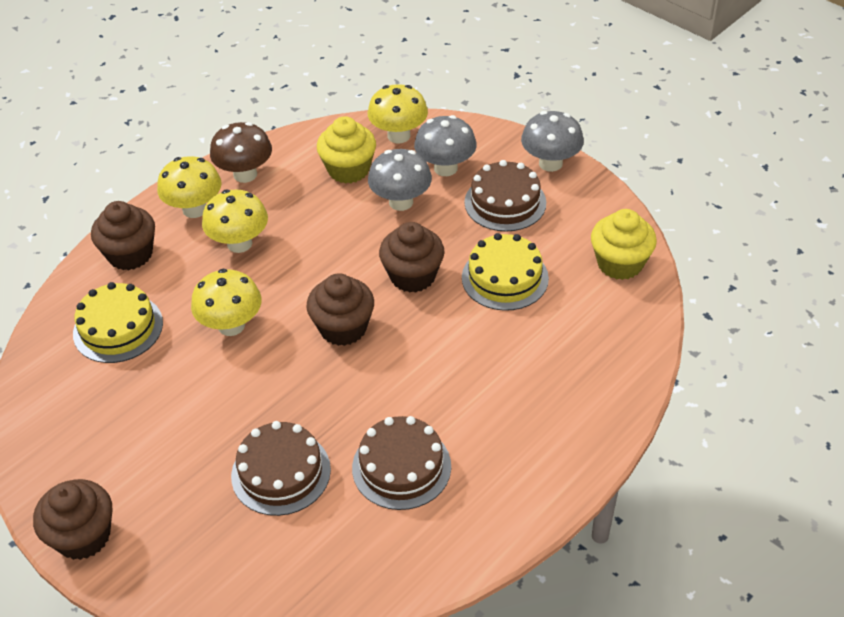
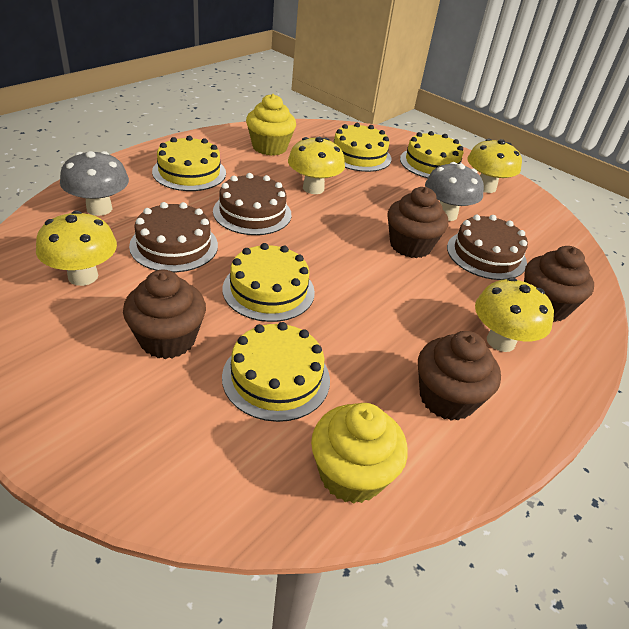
brown mushroom: 1 -> 0
grey mushroom: 3 -> 2
yellow cake: 2 -> 5

